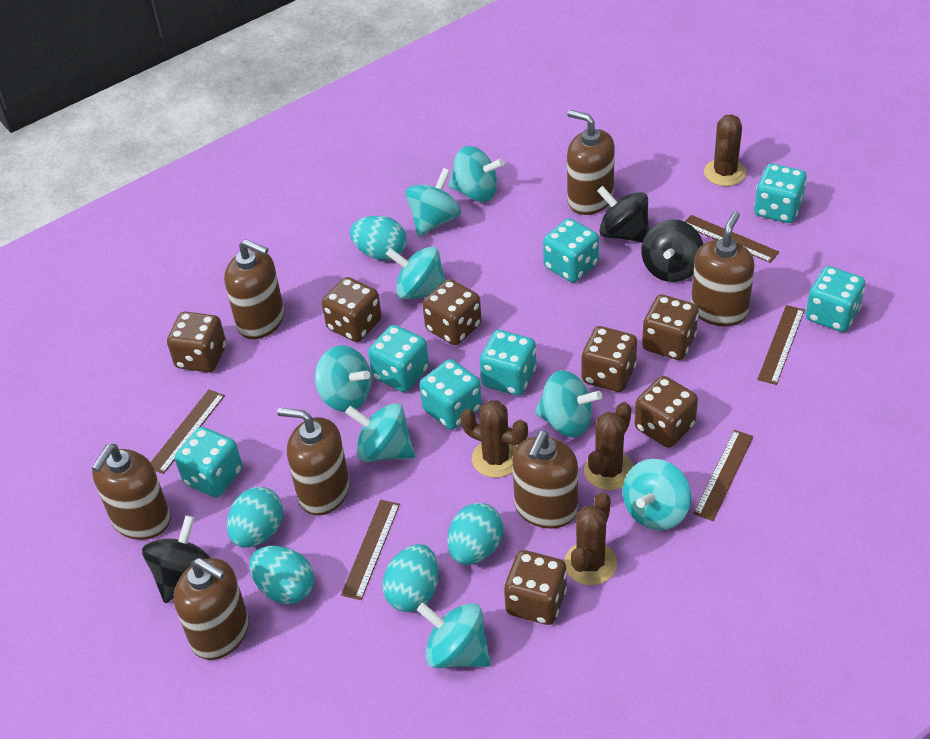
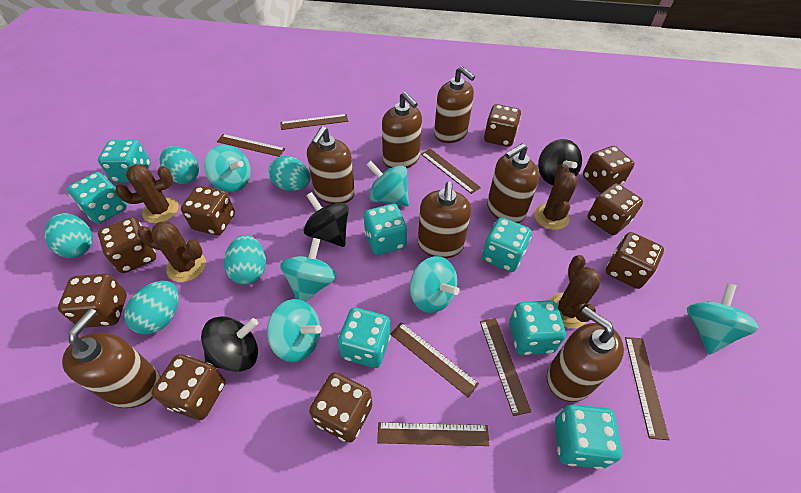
brown dice: 7 -> 9
brown ruler: 5 -> 7
turquoise spinning top: 8 -> 6

